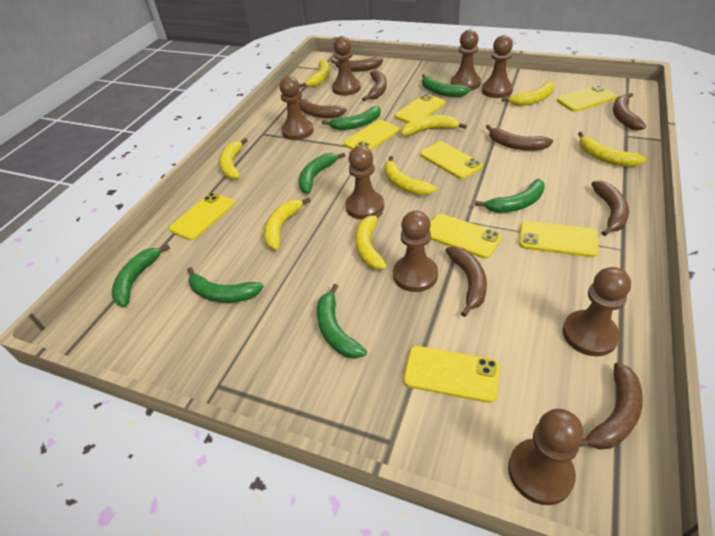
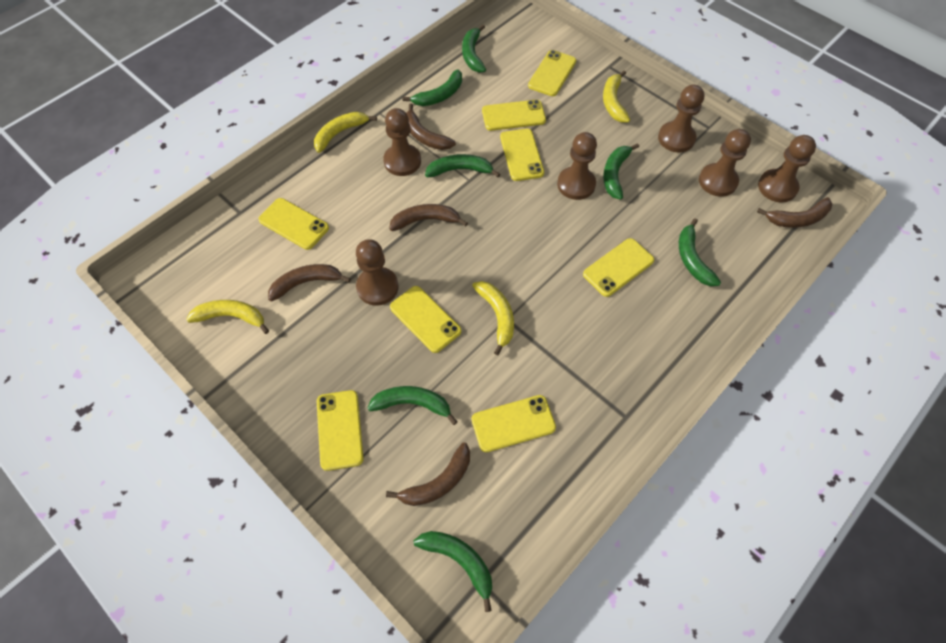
brown banana: 8 -> 5
brown pawn: 8 -> 6
yellow banana: 8 -> 4

